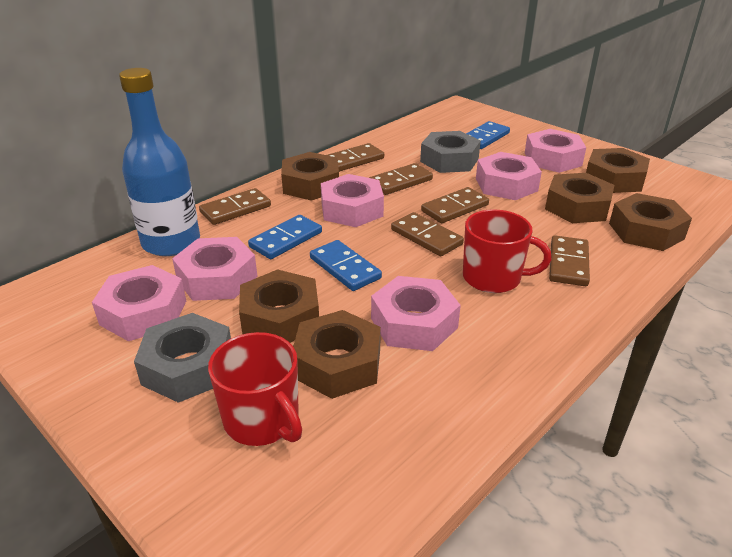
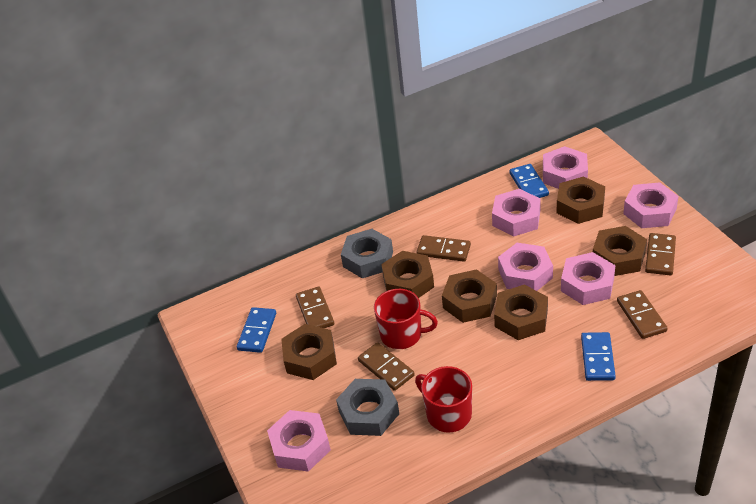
blue bottle: 1 -> 0
brown domino: 6 -> 5

